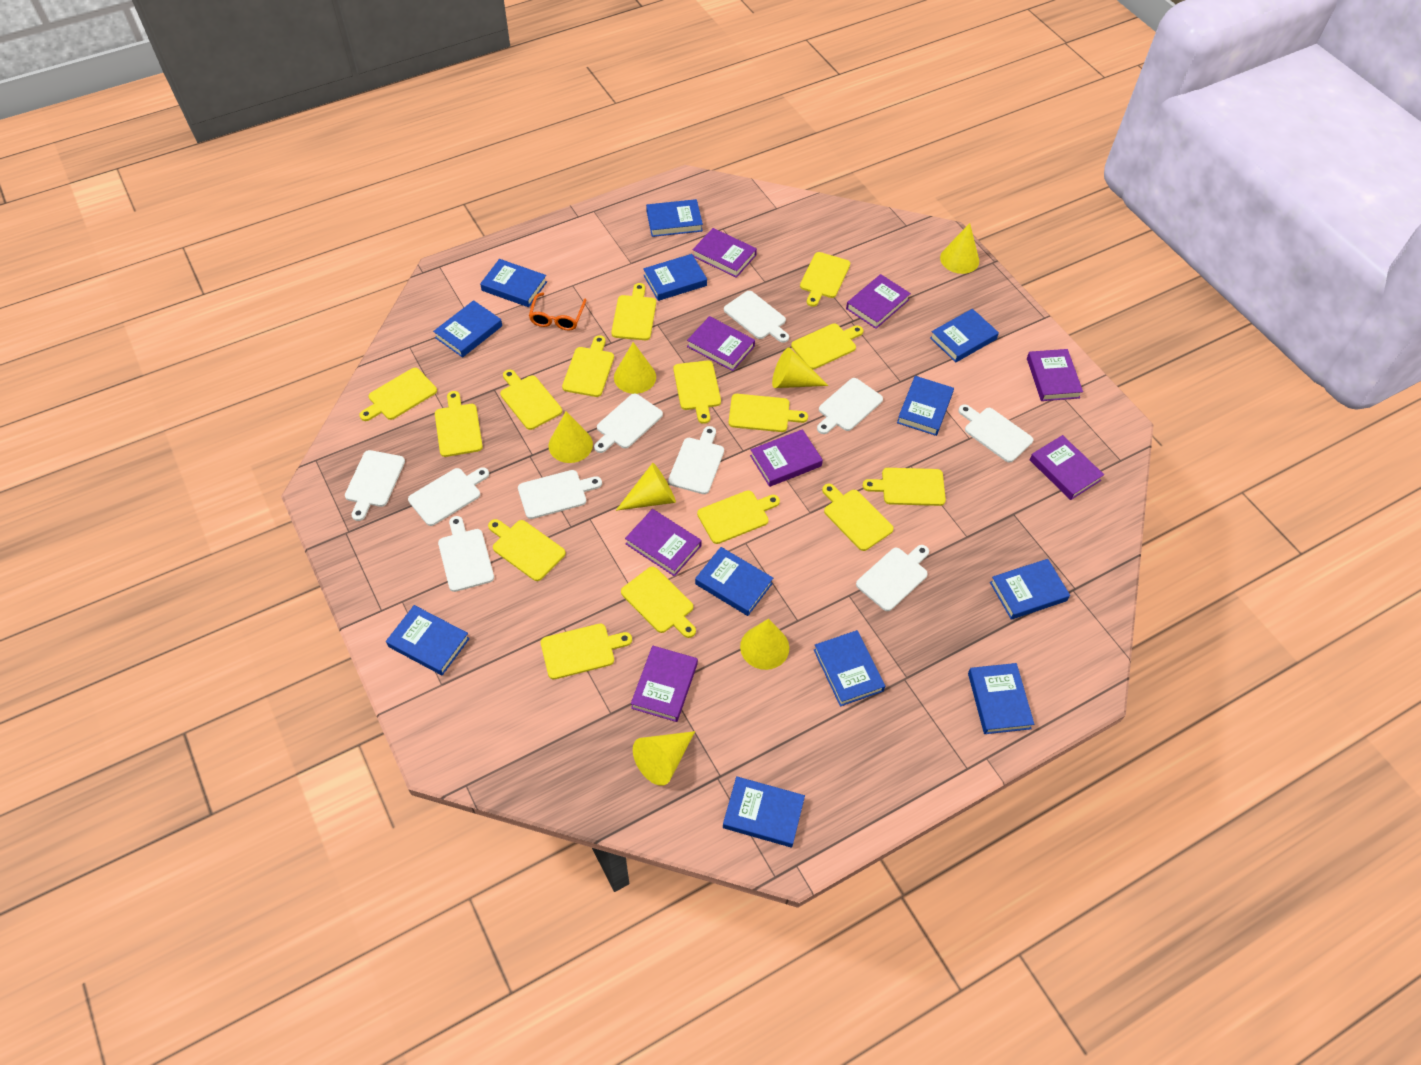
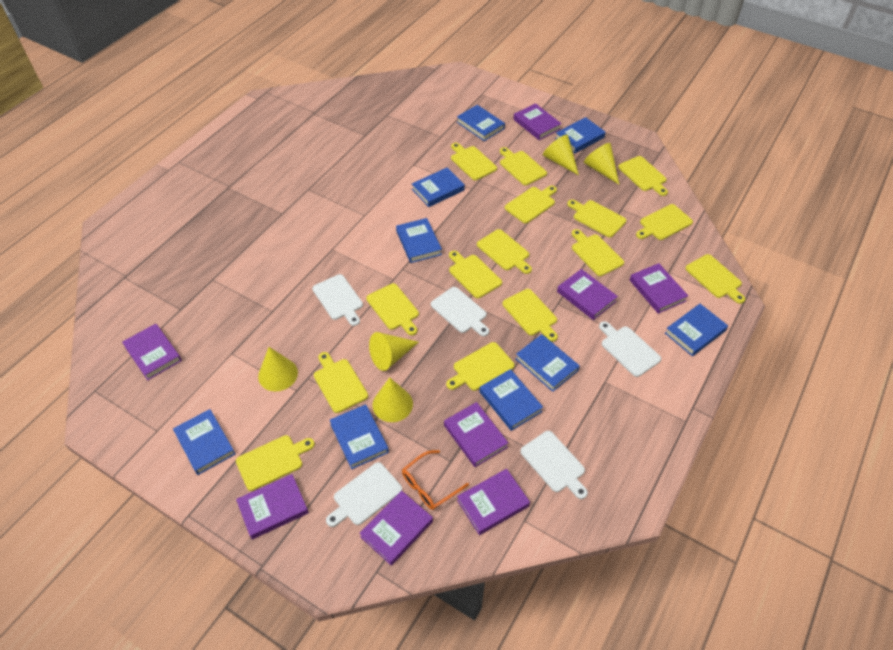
blue book: 12 -> 9
white cutting board: 10 -> 5
yellow cone: 7 -> 5

